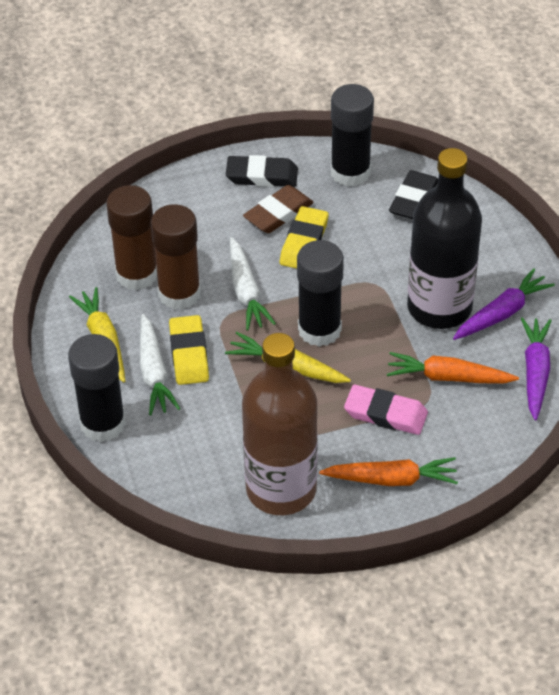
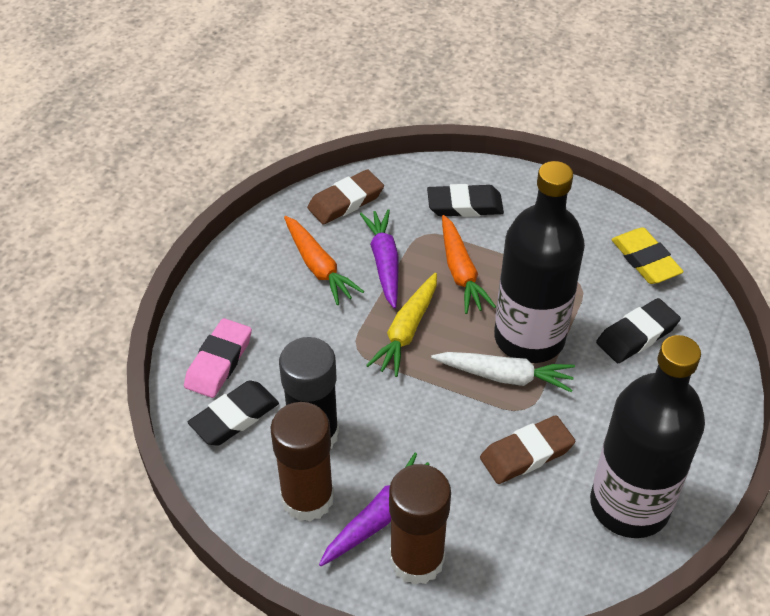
black bottle: 1 -> 2
black eraser: 2 -> 3
black glue stick: 3 -> 1
brown bottle: 1 -> 0
brown eraser: 1 -> 2
white carrot: 2 -> 1
yellow carrot: 2 -> 1
yellow eraser: 2 -> 1

